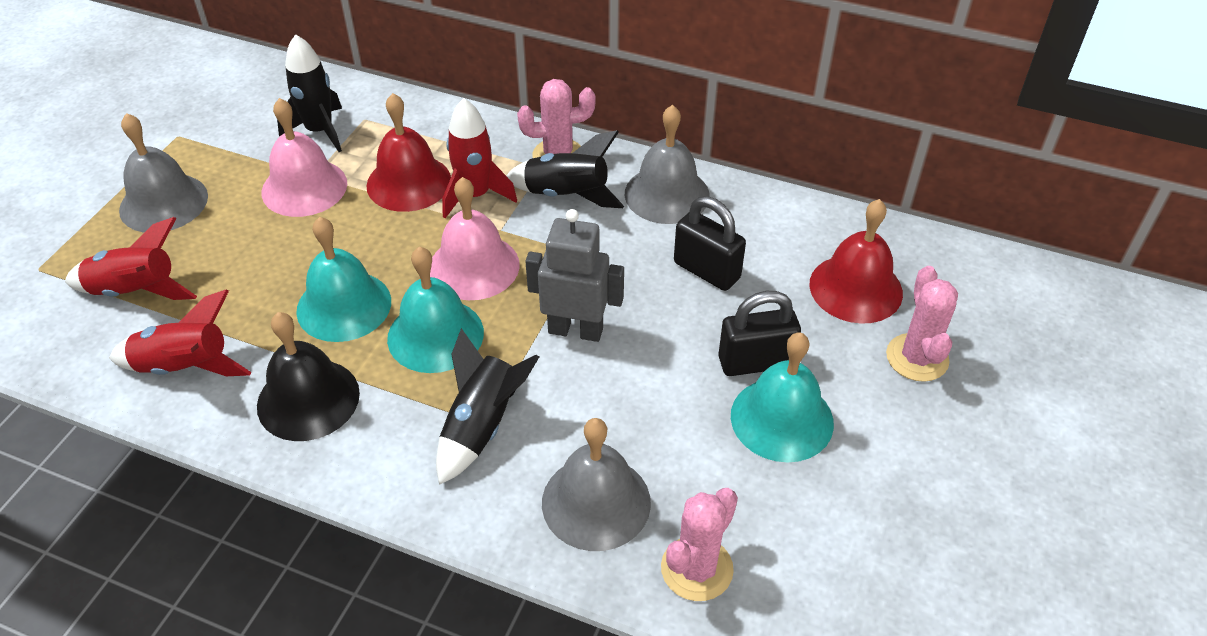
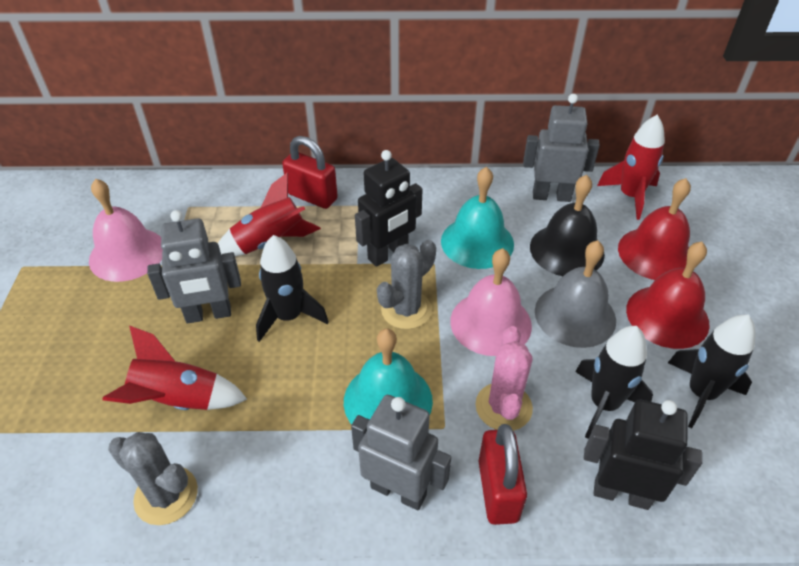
black padlock: 2 -> 0
black robot: 0 -> 2
grey bell: 3 -> 1
grey cactus: 0 -> 2
grey robot: 1 -> 3
pink cactus: 3 -> 1
red padlock: 0 -> 2
turquoise bell: 3 -> 2

